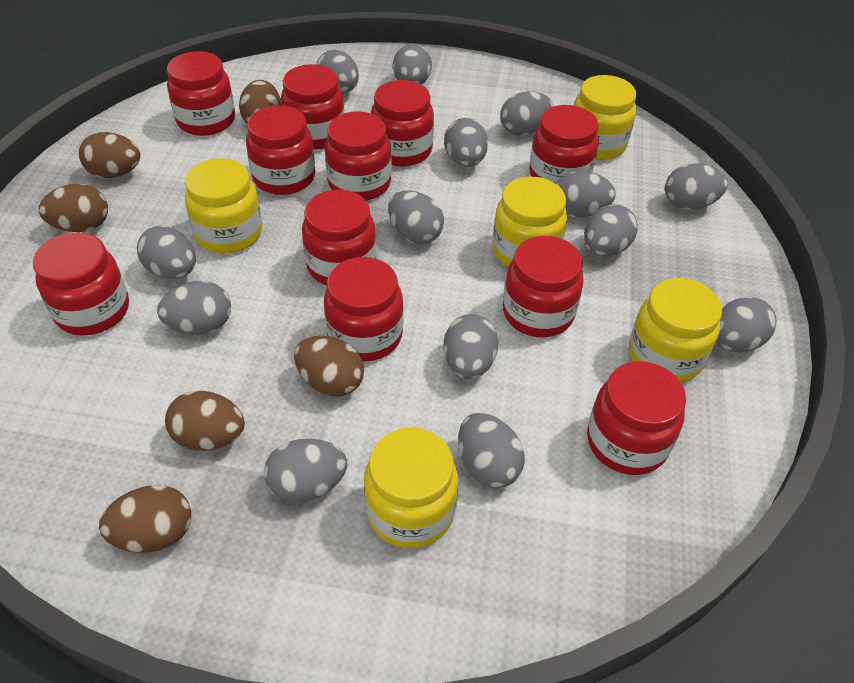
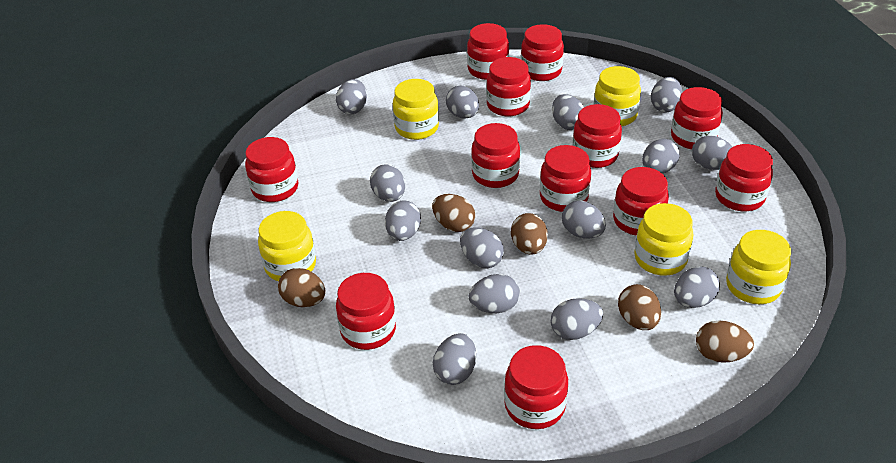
brown egg: 6 -> 5
red jar: 11 -> 12

